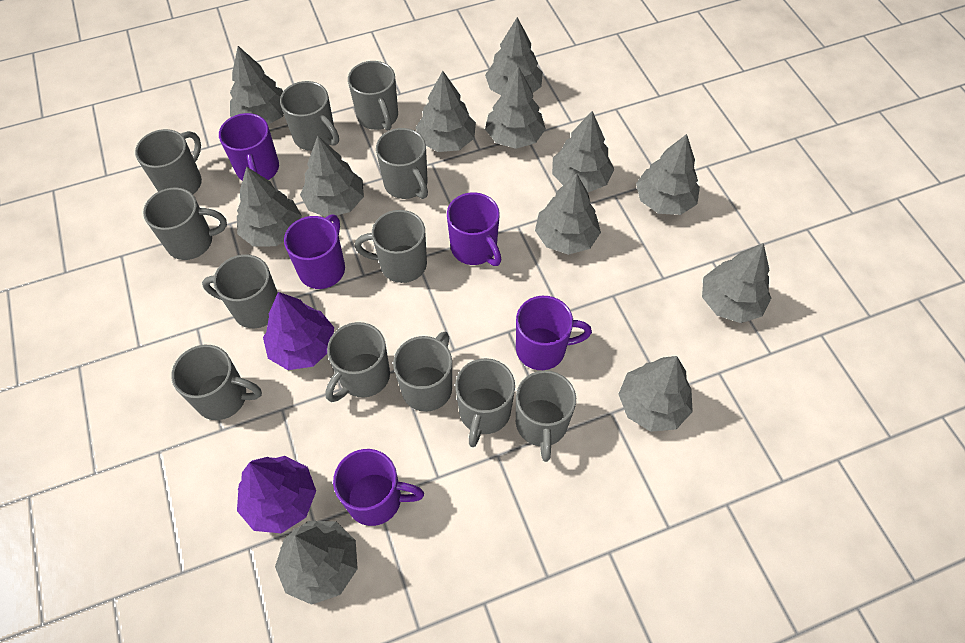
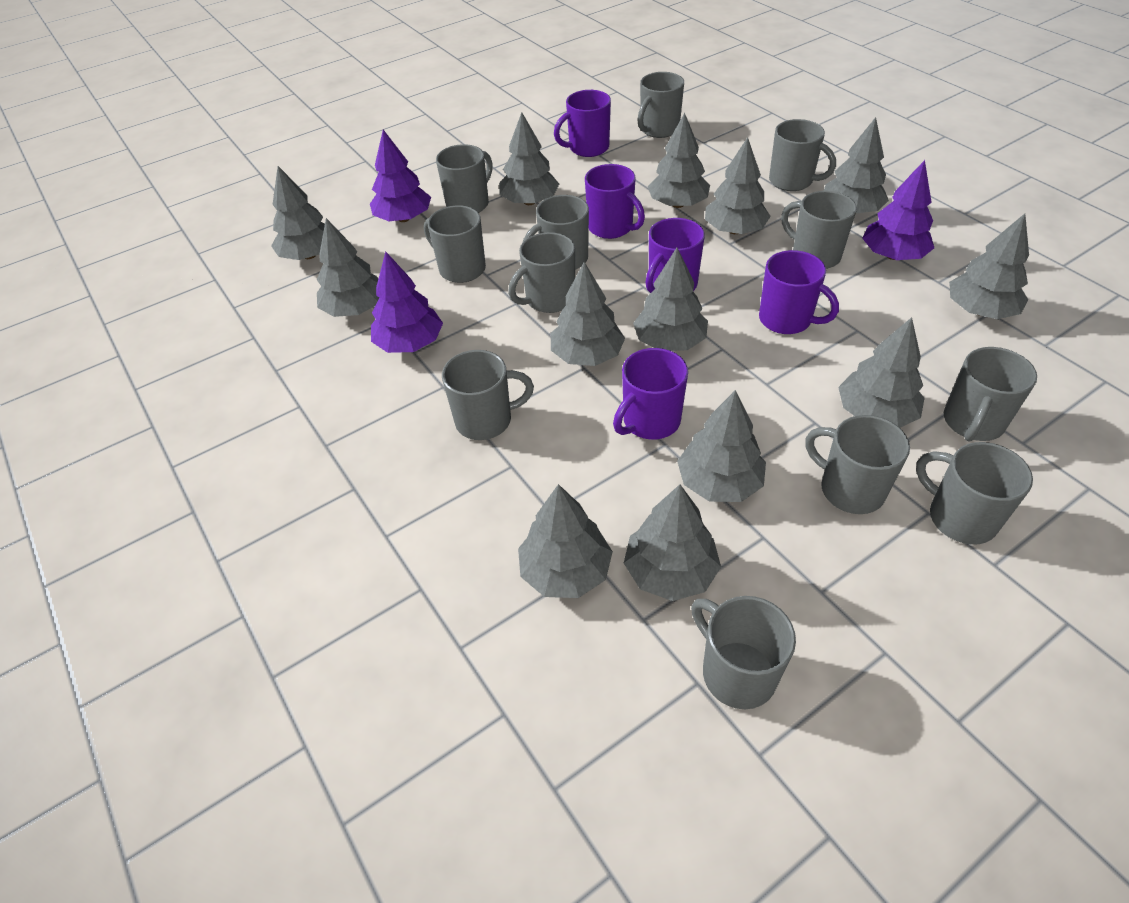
grey tree: 12 -> 13
purple tree: 2 -> 3

